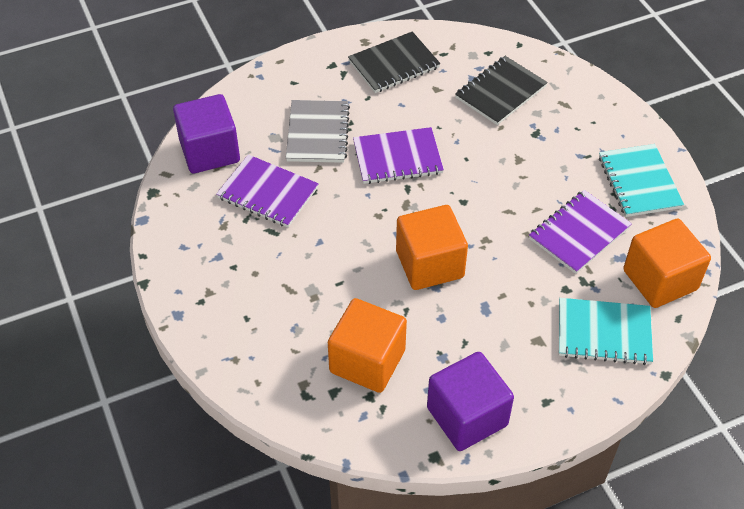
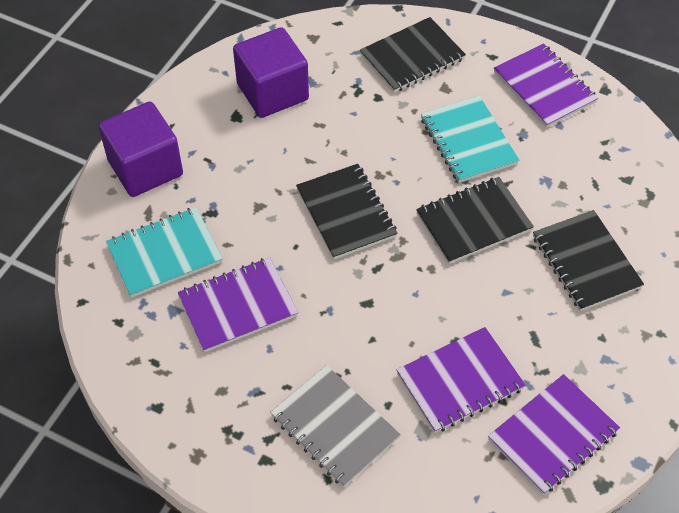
black notebook: 2 -> 4
orange cube: 3 -> 0
purple notebook: 3 -> 4

